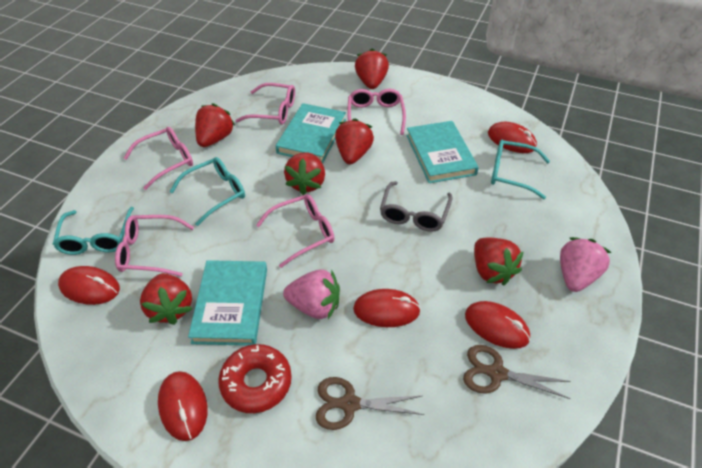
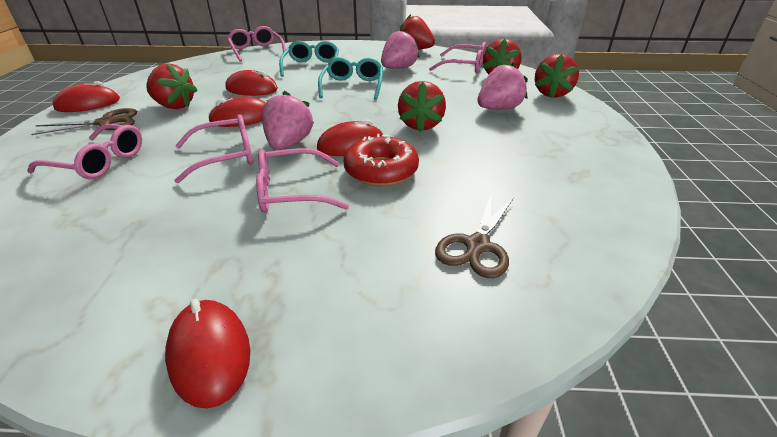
grey glasses: 1 -> 0
pink strawberry: 2 -> 3
red strawberry: 6 -> 5
turquoise book: 3 -> 0
turquoise glasses: 3 -> 2

